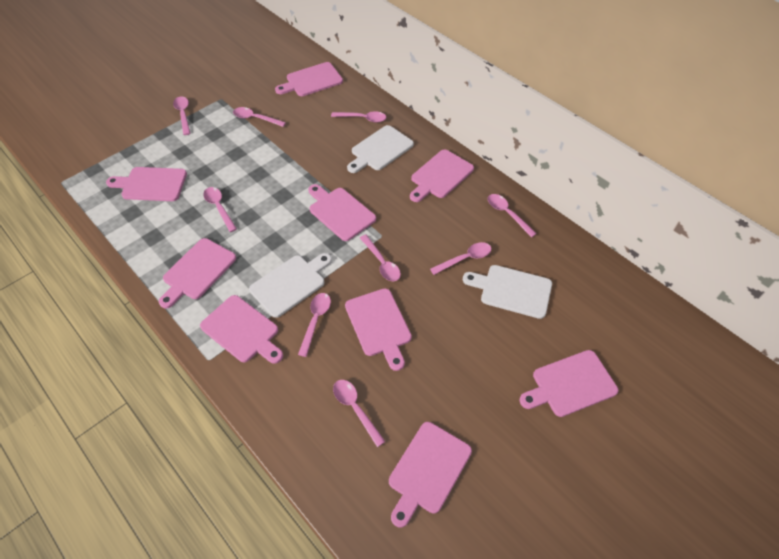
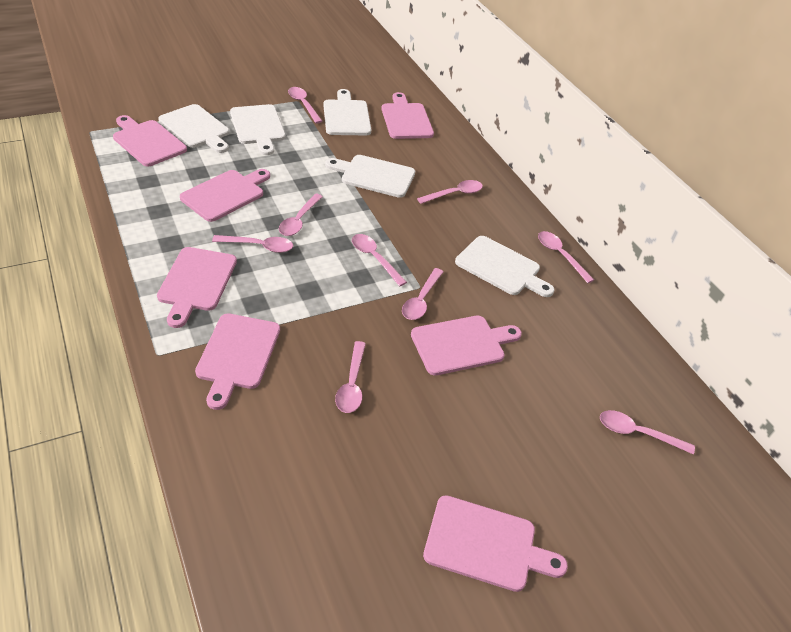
pink cutting board: 9 -> 7
white cutting board: 3 -> 5

